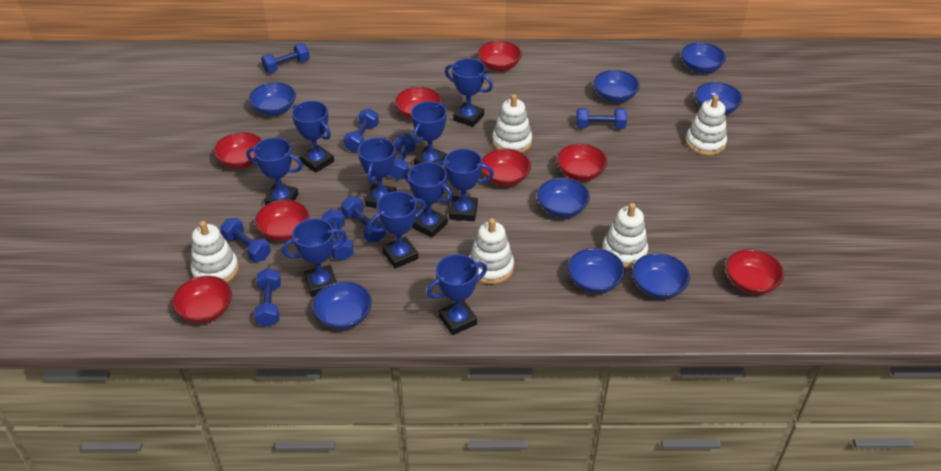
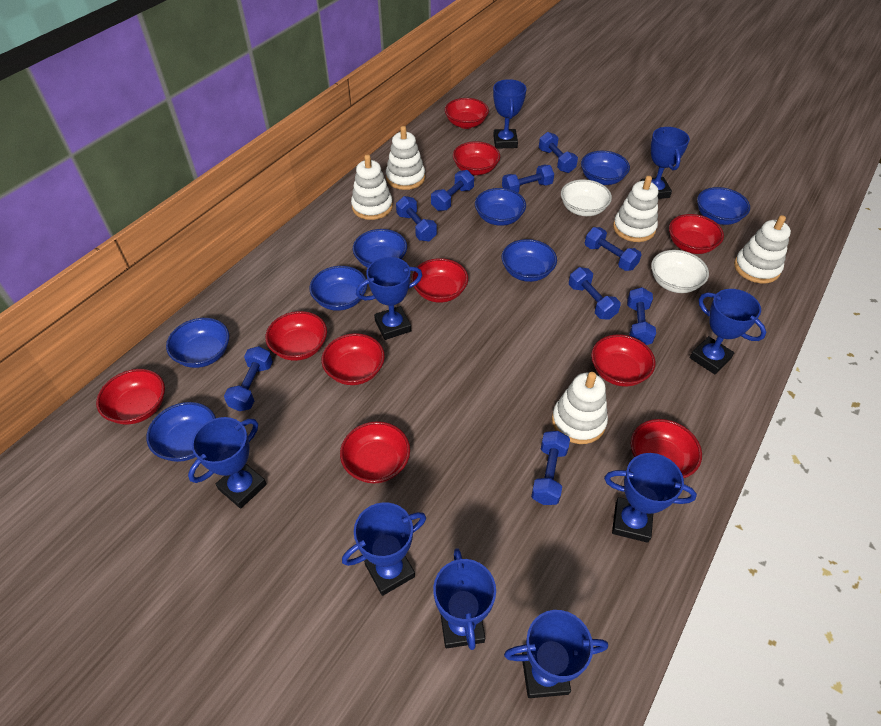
blue dumbbell: 8 -> 9
blue trophy: 10 -> 9
red bowl: 8 -> 10
white bowl: 0 -> 2

